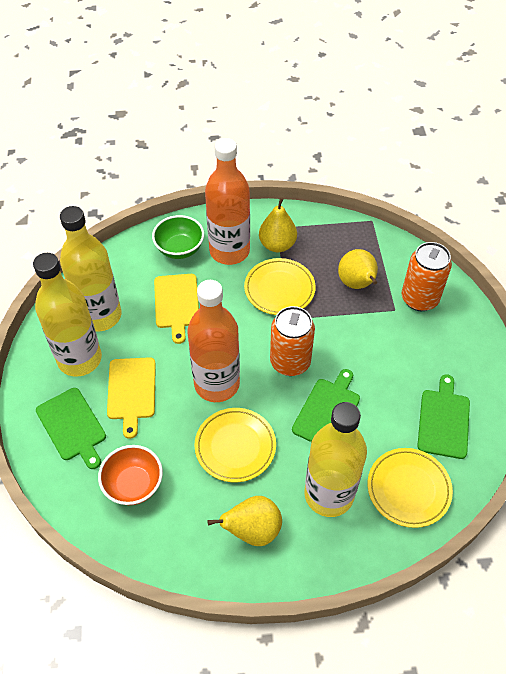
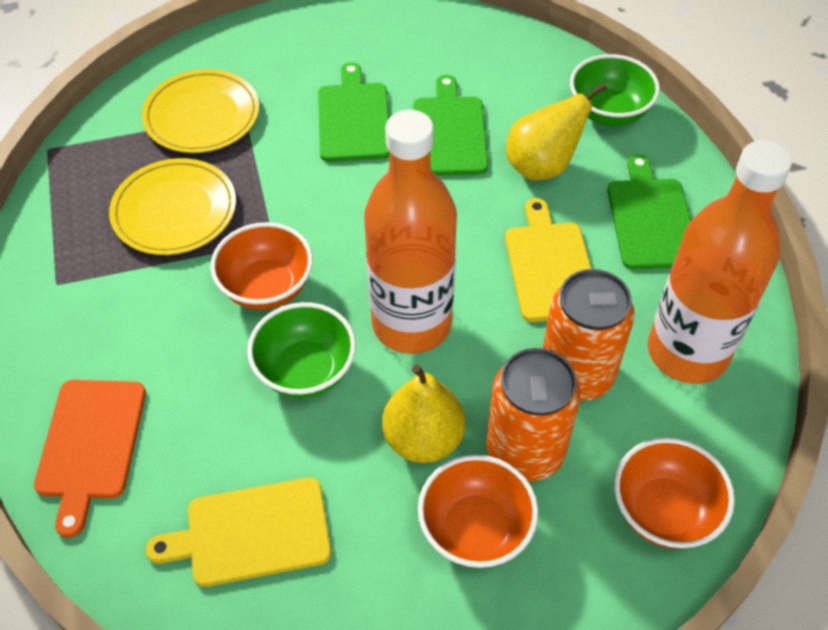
green bowl: 1 -> 2
orange bowl: 1 -> 3
orange cutting board: 0 -> 1
yellow bottle: 3 -> 0
yellow pear: 3 -> 2
yellow plate: 3 -> 2

